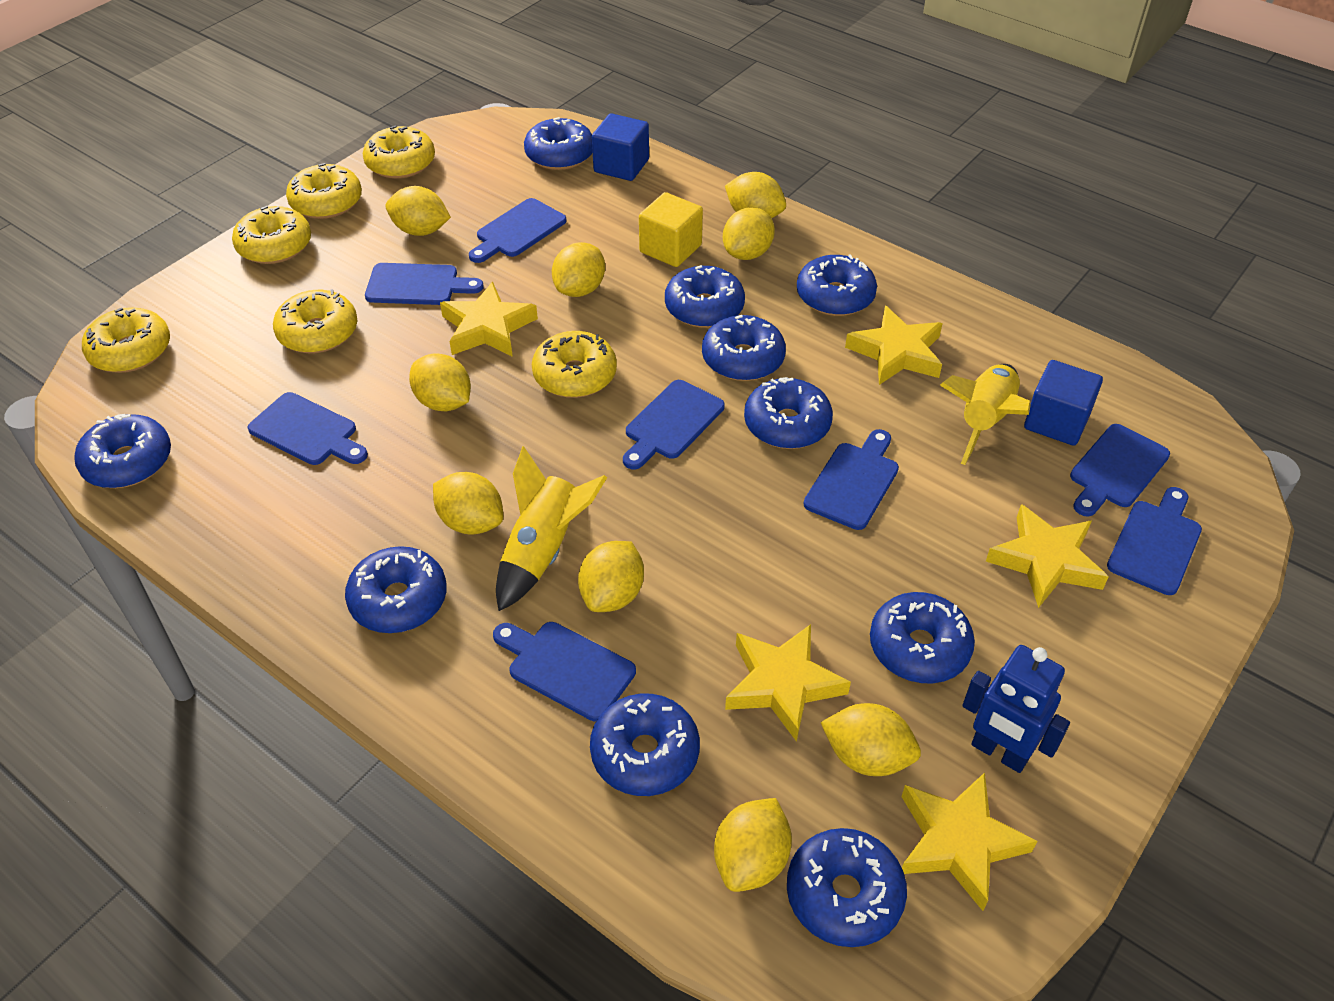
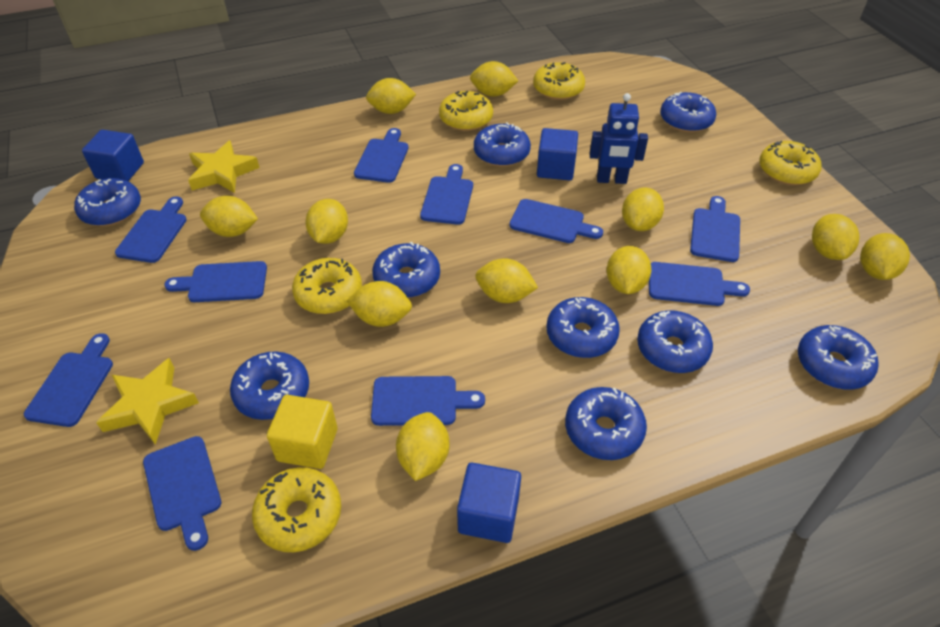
blue cube: 2 -> 3
blue cutting board: 8 -> 10
blue donut: 10 -> 9
yellow donut: 6 -> 5
yellow lemon: 9 -> 11
yellow rocket: 2 -> 0
yellow star: 5 -> 2

